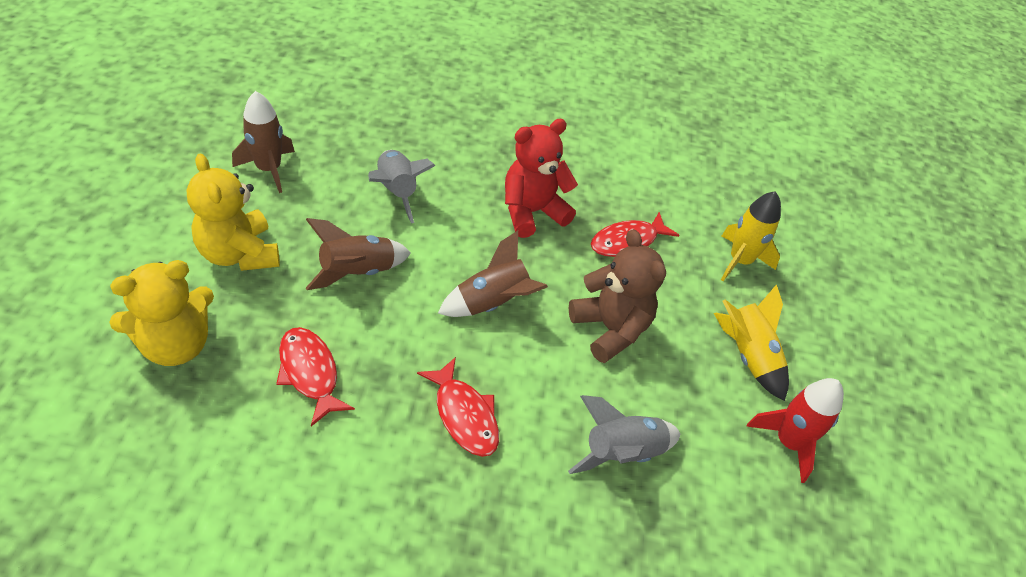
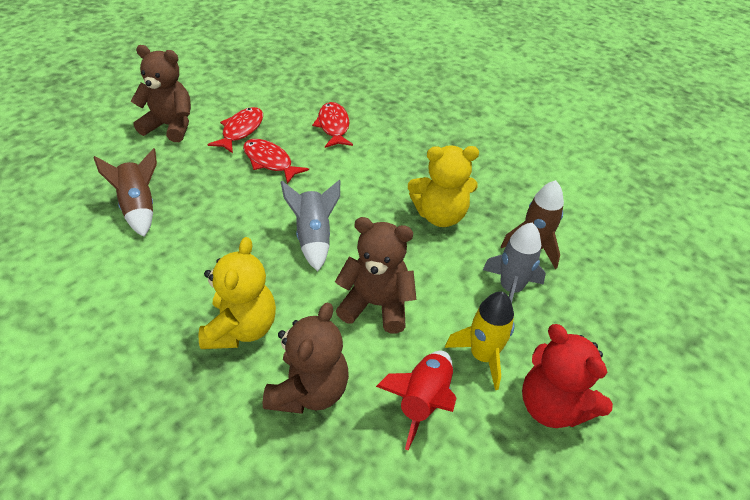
brown rocket: 3 -> 2
brown teddy bear: 1 -> 3
yellow rocket: 2 -> 1

